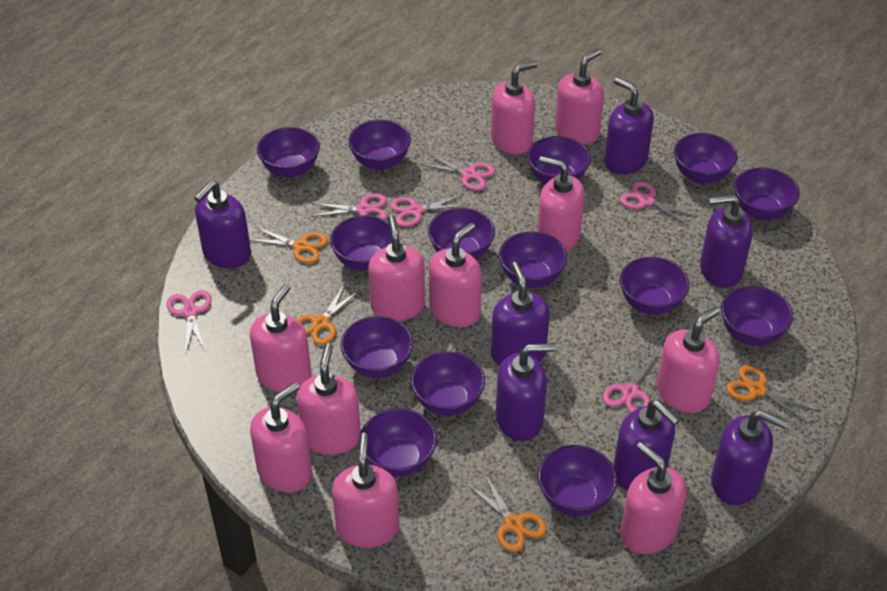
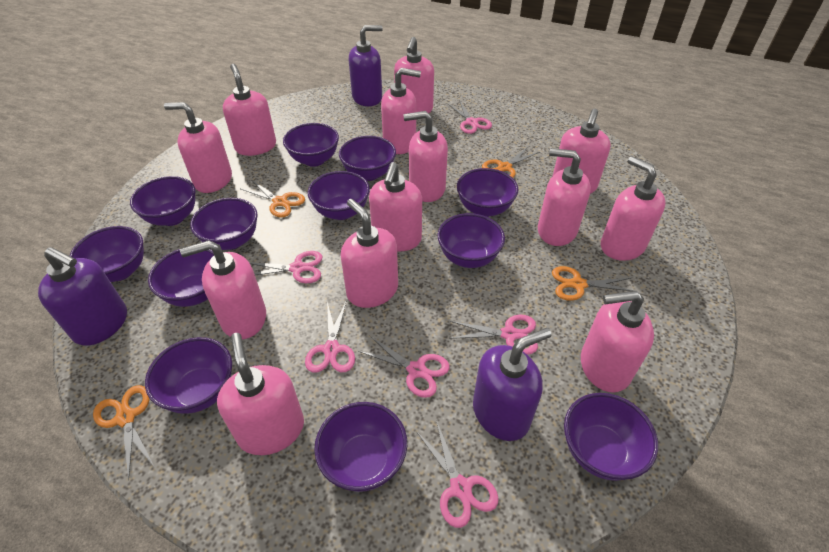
pink soap dispenser: 11 -> 13
purple bowl: 14 -> 12
purple soap dispenser: 7 -> 3

